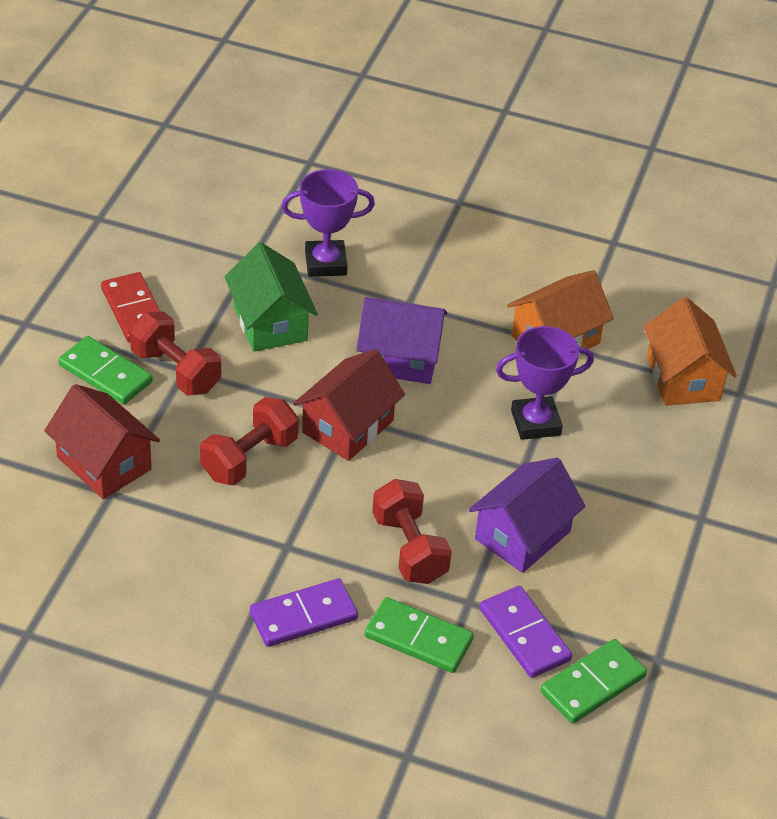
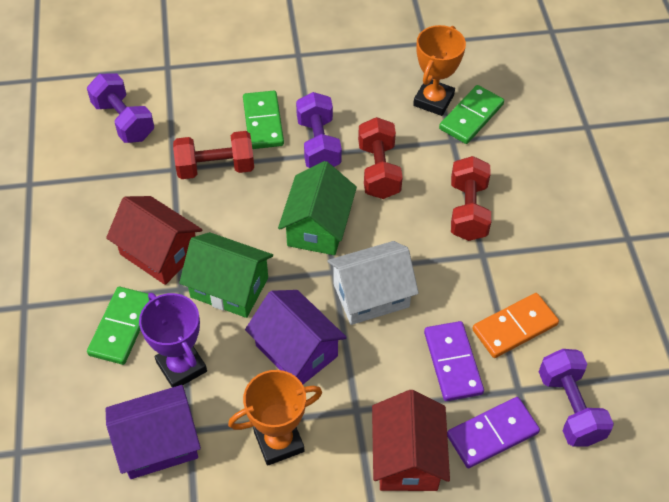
green house: 1 -> 2
orange domino: 0 -> 1
orange house: 2 -> 0
orange trophy: 0 -> 2
purple dumbbell: 0 -> 3
purple trophy: 2 -> 1
red domino: 1 -> 0
white house: 0 -> 1

